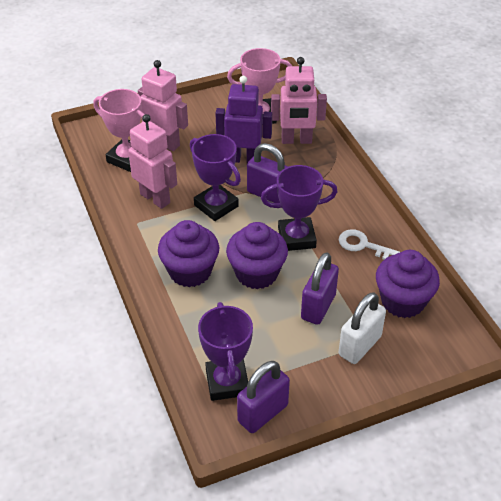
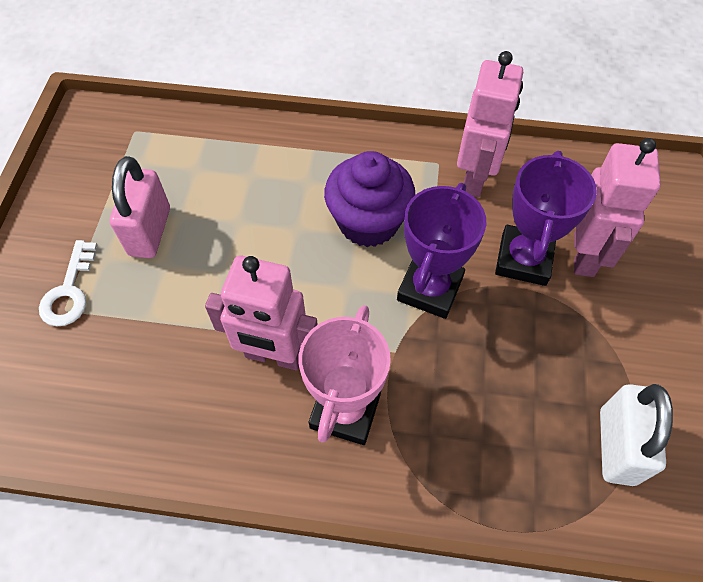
pink padlock: 0 -> 1
pink trophy: 2 -> 1
purple cupcake: 3 -> 1
purple padlock: 3 -> 0
purple robot: 1 -> 0
purple trophy: 3 -> 2

